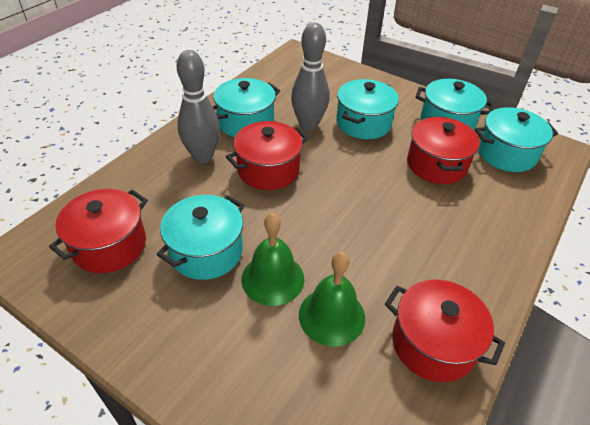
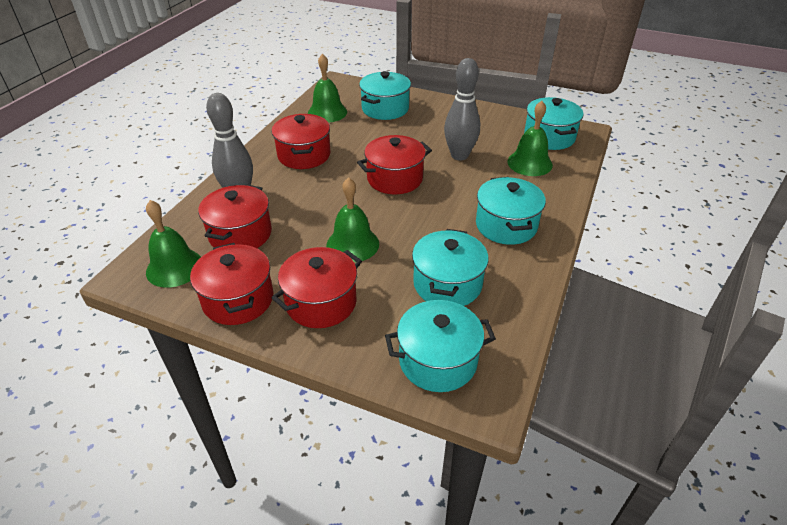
green bell: 2 -> 4
red pot: 4 -> 5

